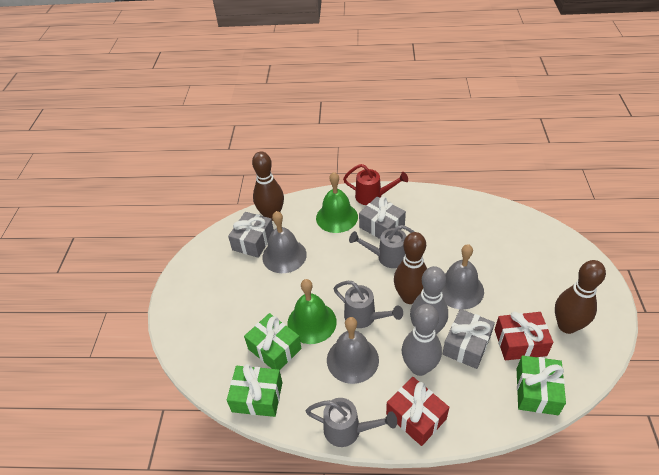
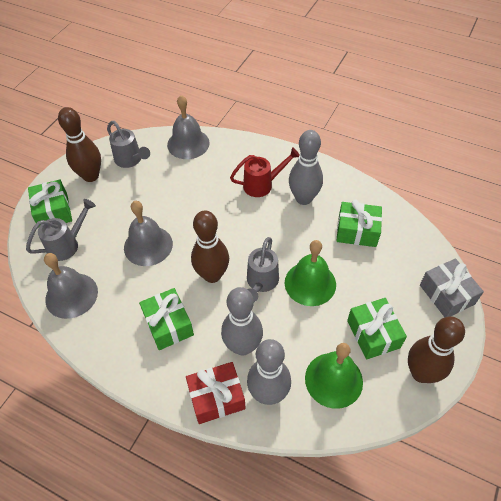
green gift: 3 -> 4
grey bowling pin: 2 -> 3
grey gift: 3 -> 1
red gift: 2 -> 1

